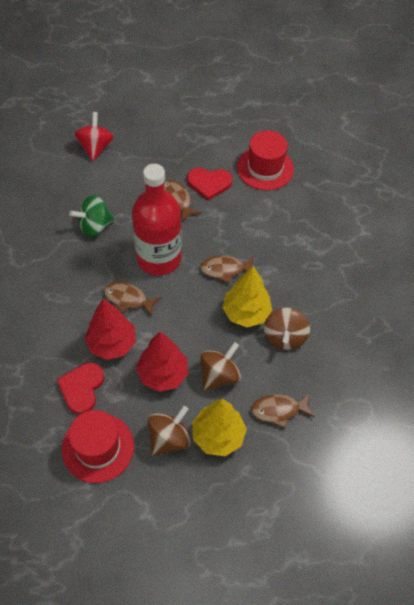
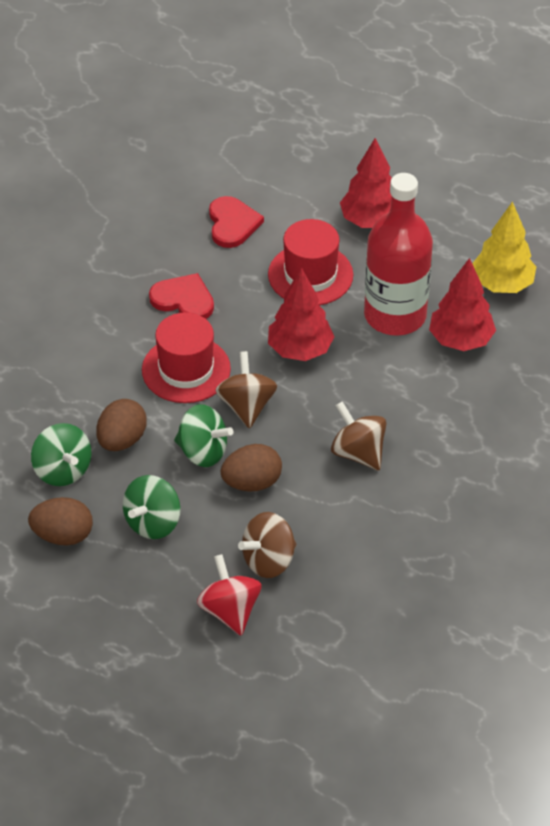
brown egg: 0 -> 3
brown fish: 4 -> 0
green spinning top: 1 -> 3
red tree: 2 -> 3
yellow tree: 2 -> 1

